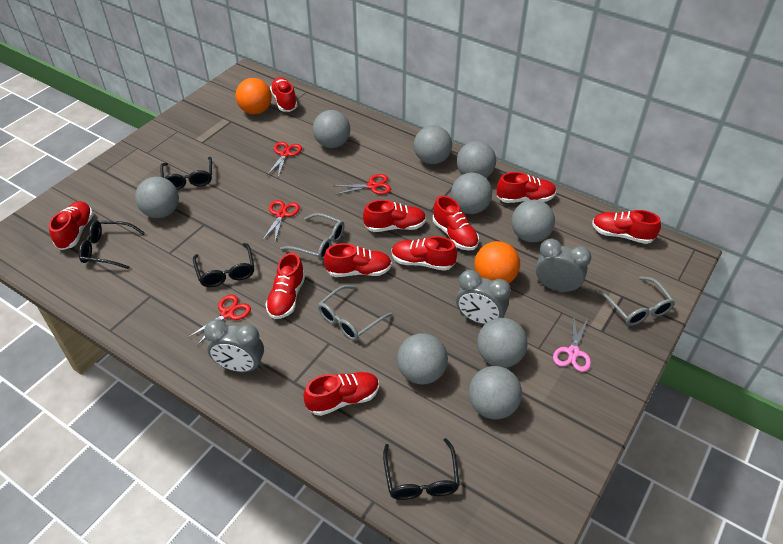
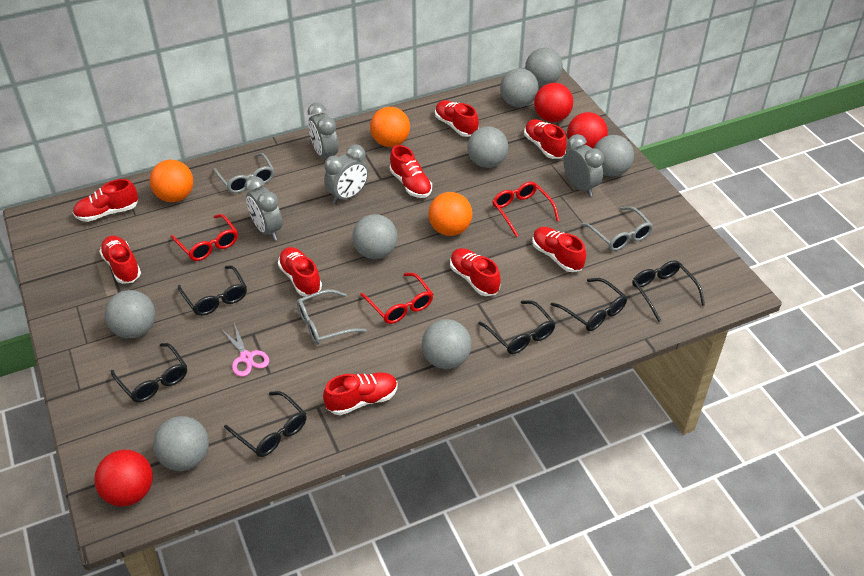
black glasses: 4 -> 6
grey ball: 9 -> 8
grey clock: 3 -> 4
orange ball: 2 -> 3
red ball: 0 -> 3
red glasses: 0 -> 3
red scissors: 4 -> 0
red shoe: 10 -> 9

